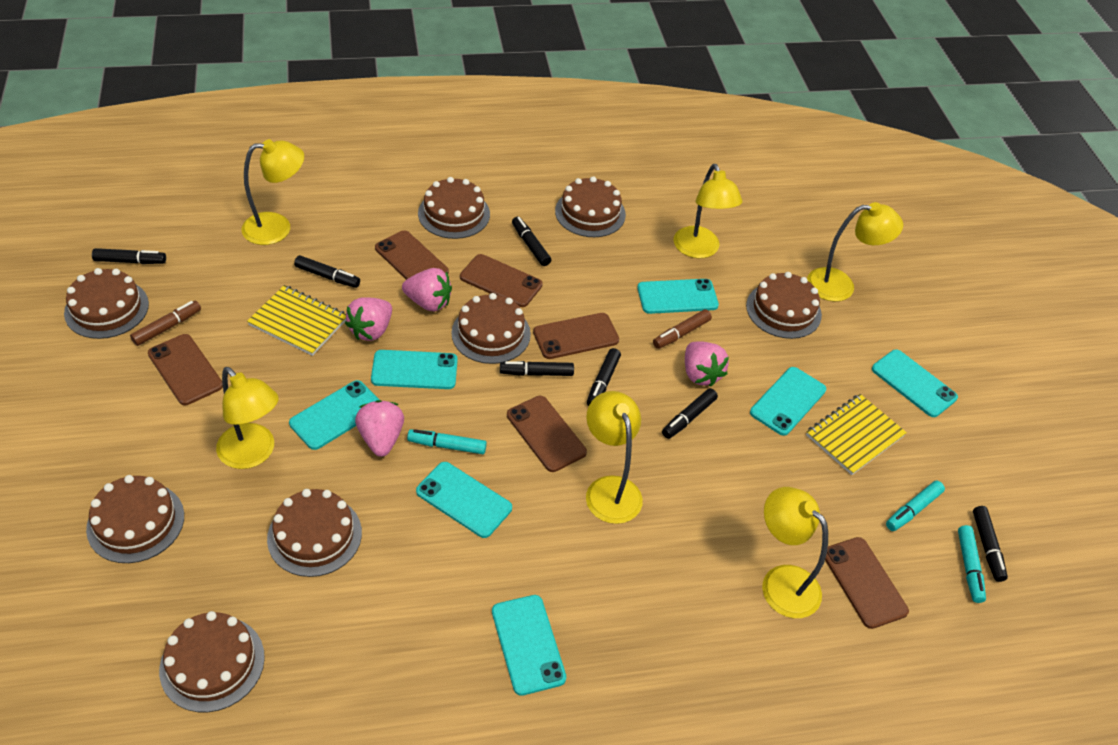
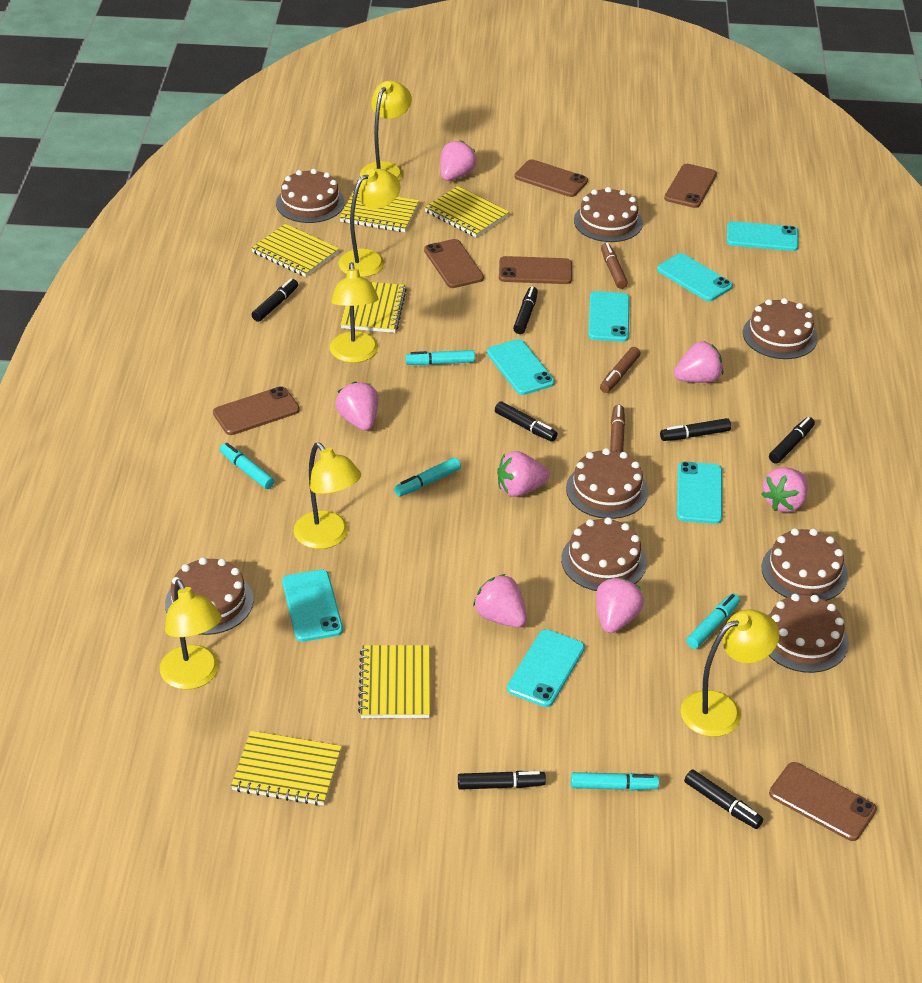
brown marker: 2 -> 3
pink strawberry: 4 -> 7
turquoise marker: 3 -> 5
yellow notebook: 2 -> 6

